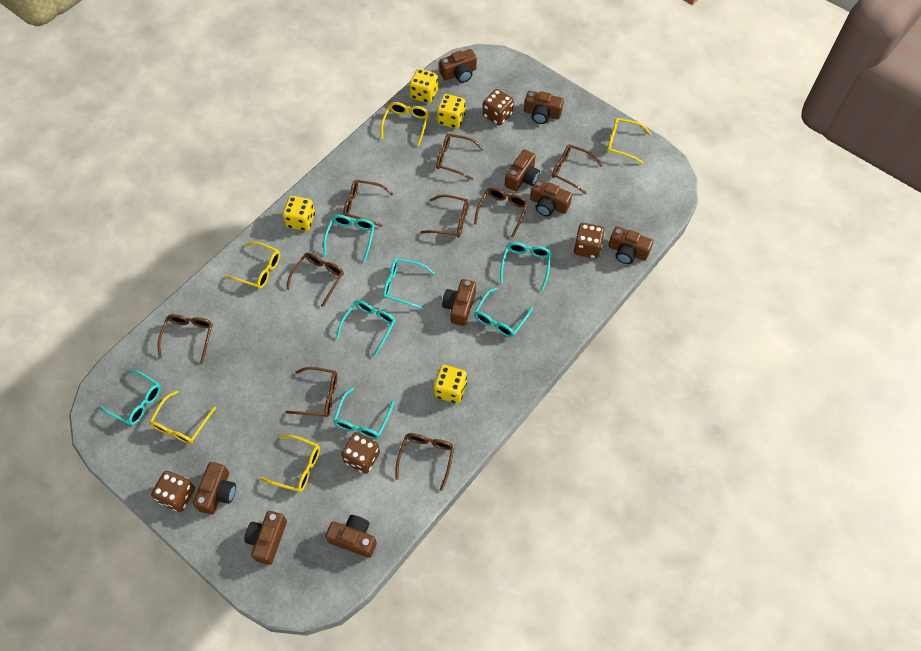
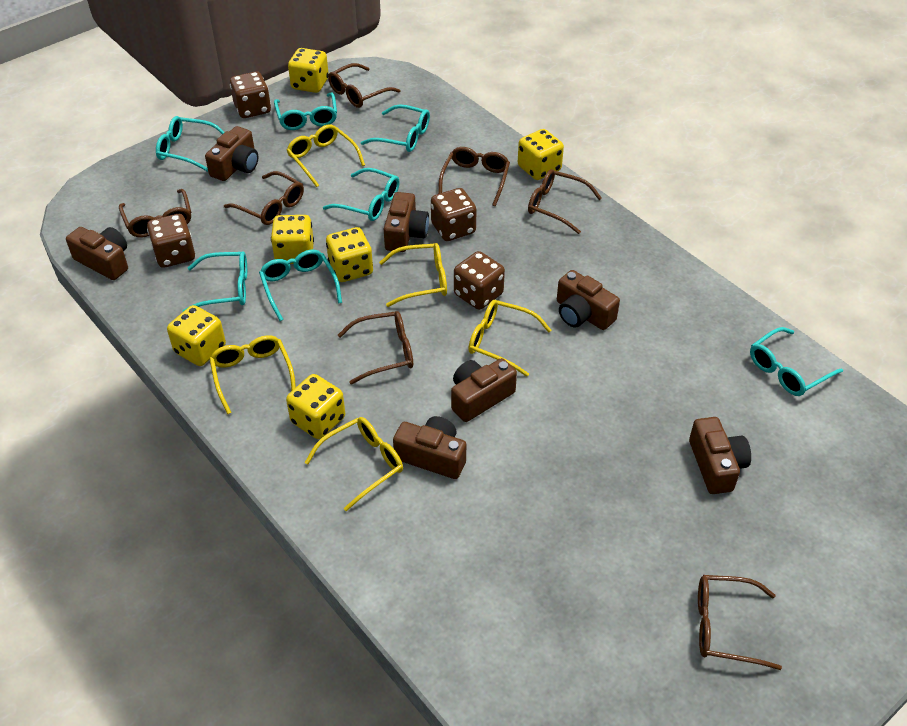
brown camera: 9 -> 7
brown glasses: 9 -> 7
yellow dice: 4 -> 6

